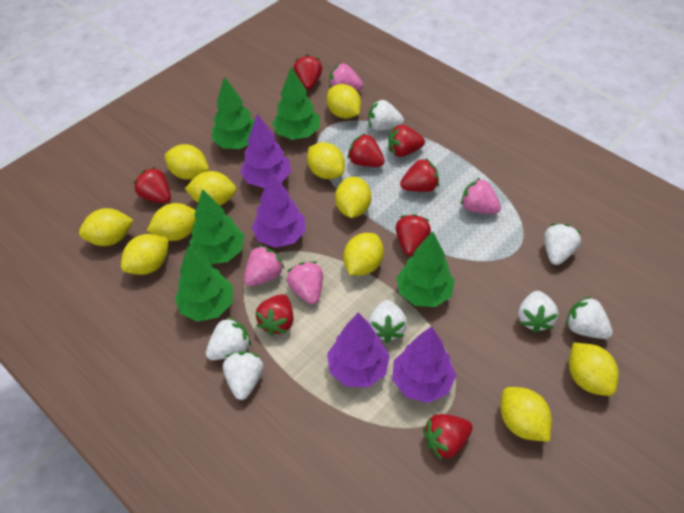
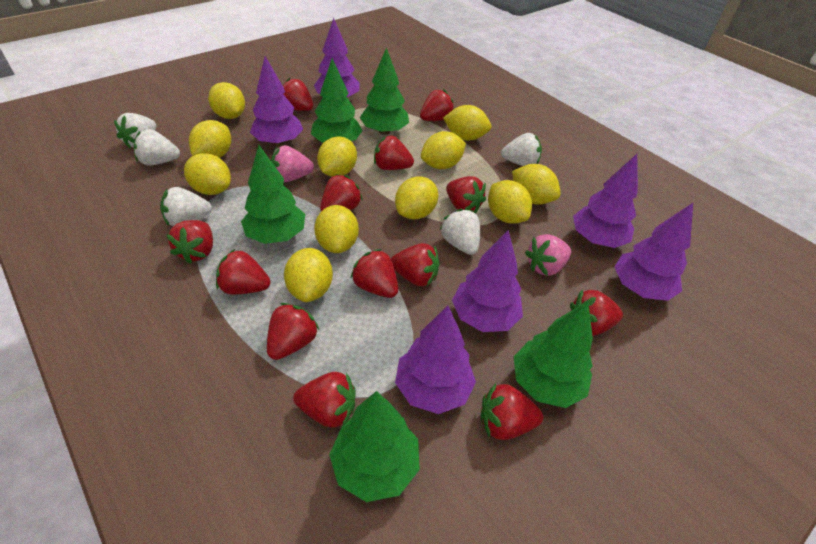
pink strawberry: 4 -> 2
purple tree: 4 -> 6
red strawberry: 8 -> 13
white strawberry: 7 -> 5

